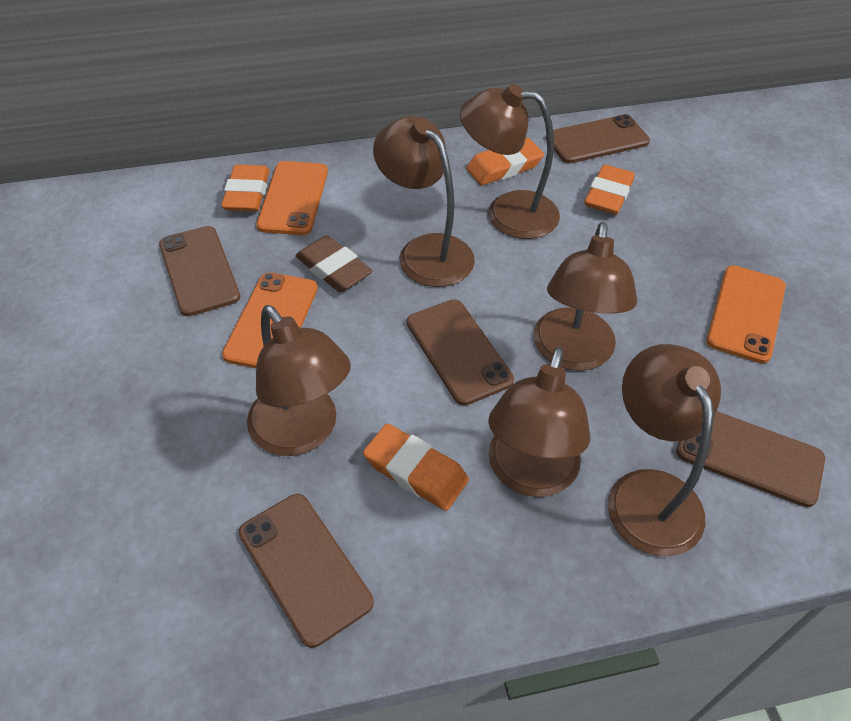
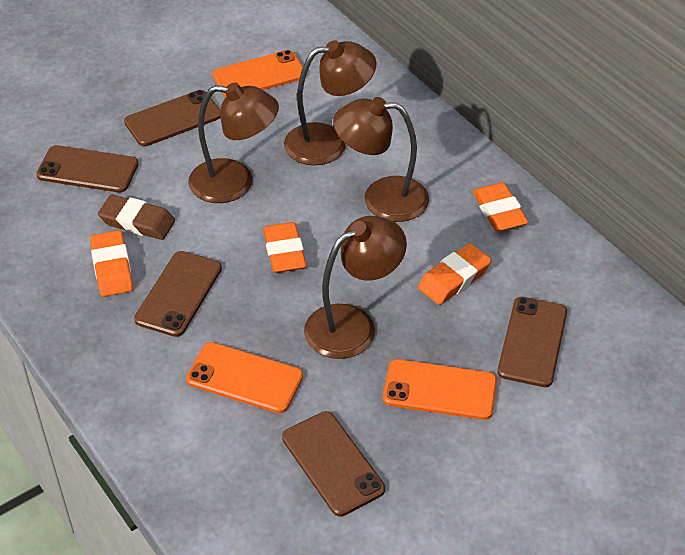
brown lamp: 6 -> 4

